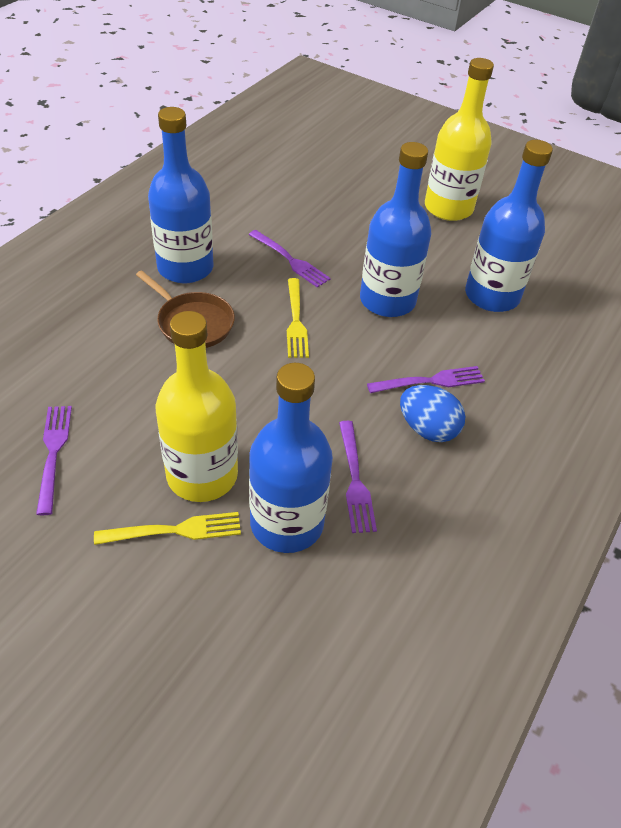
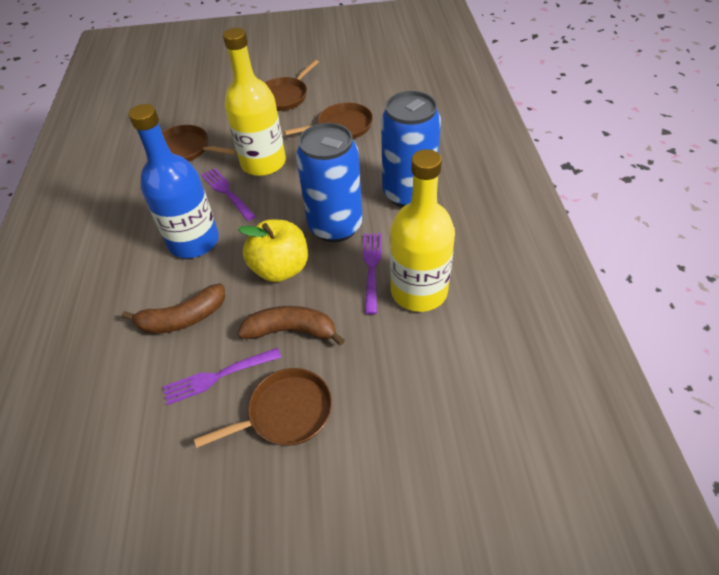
blue bottle: 4 -> 1
blue can: 0 -> 2
blue egg: 1 -> 0
brown banana: 0 -> 2
brown pan: 1 -> 4
purple fork: 4 -> 3
yellow apple: 0 -> 1
yellow fork: 2 -> 0

